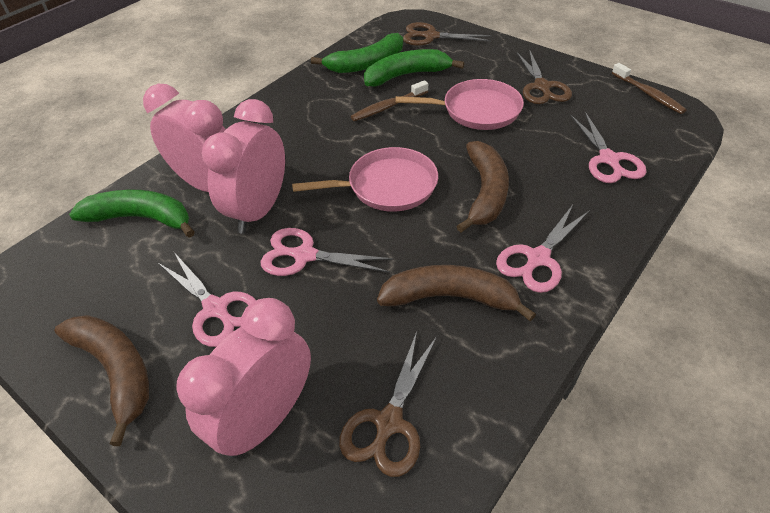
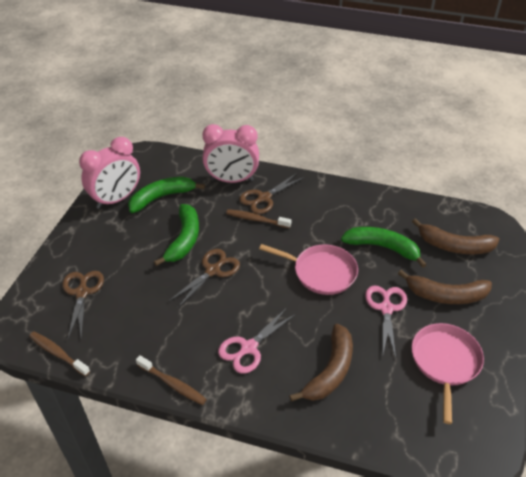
brown toothbrush: 2 -> 3
pink clock: 3 -> 2
pink scissors: 4 -> 2

